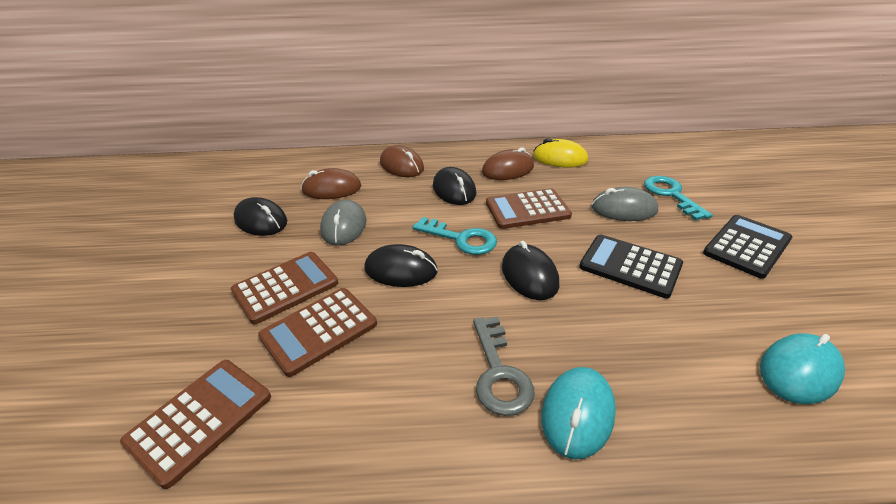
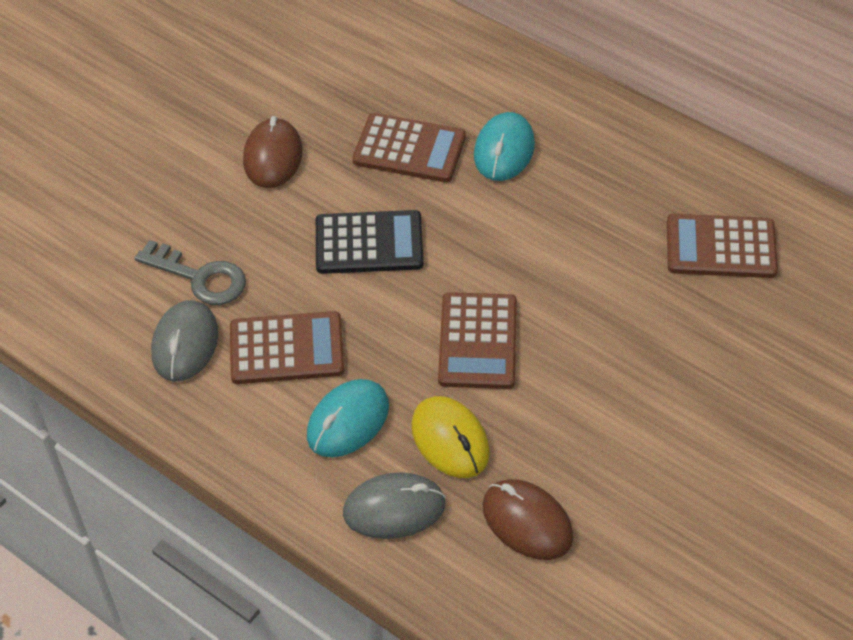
black calculator: 2 -> 1
black mouse: 4 -> 0
brown mouse: 3 -> 2
turquoise key: 2 -> 0

